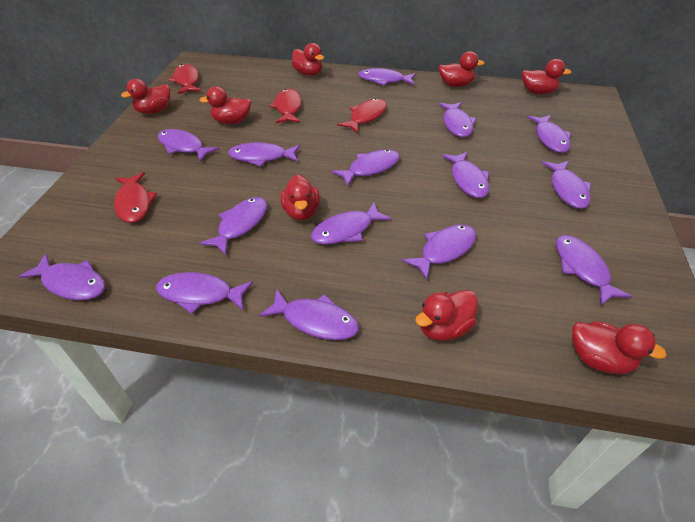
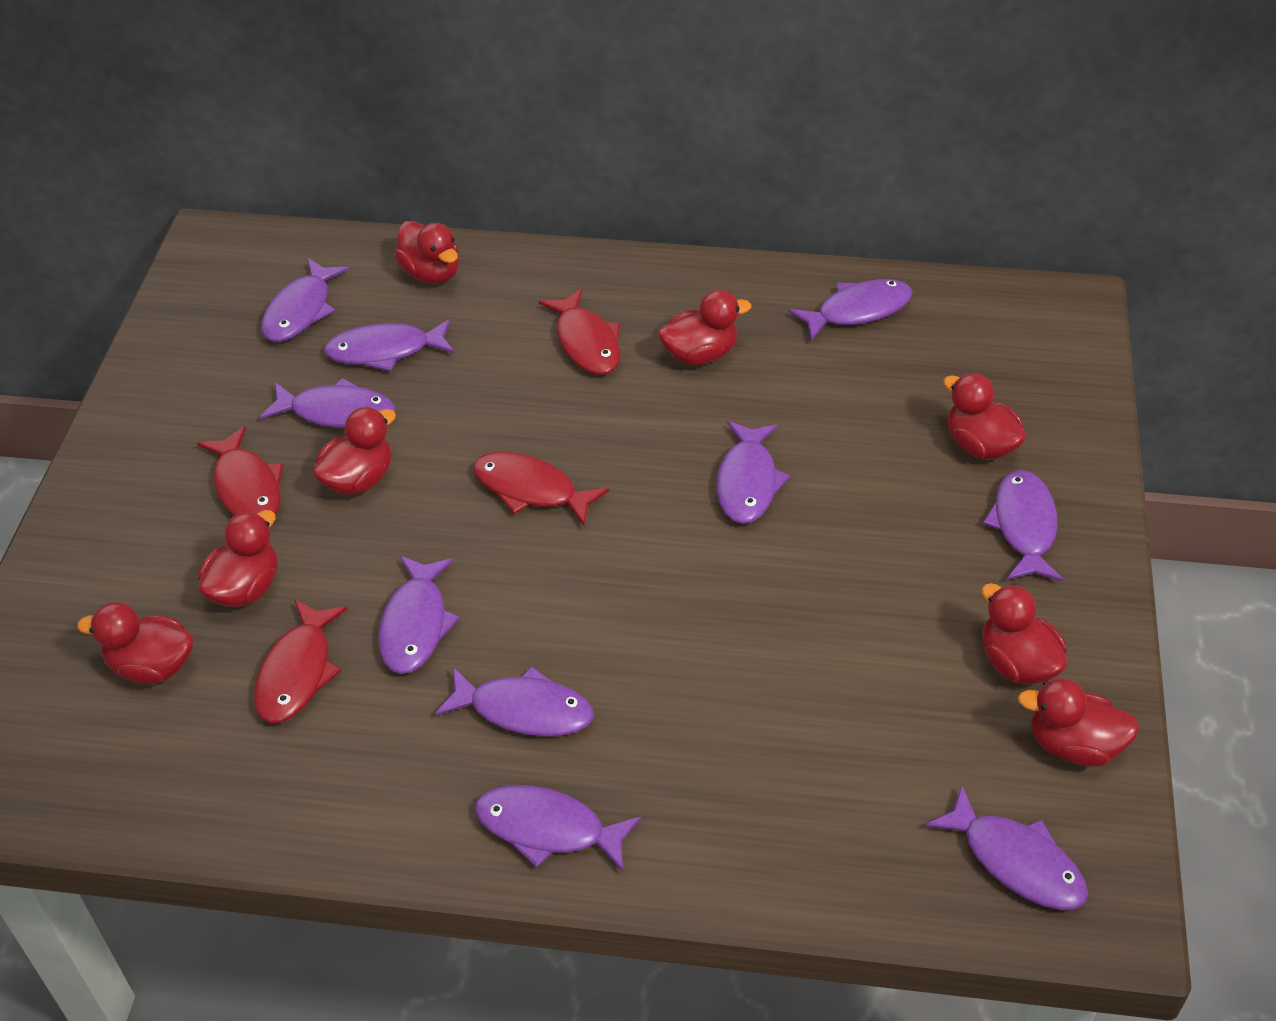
purple fish: 15 -> 10

